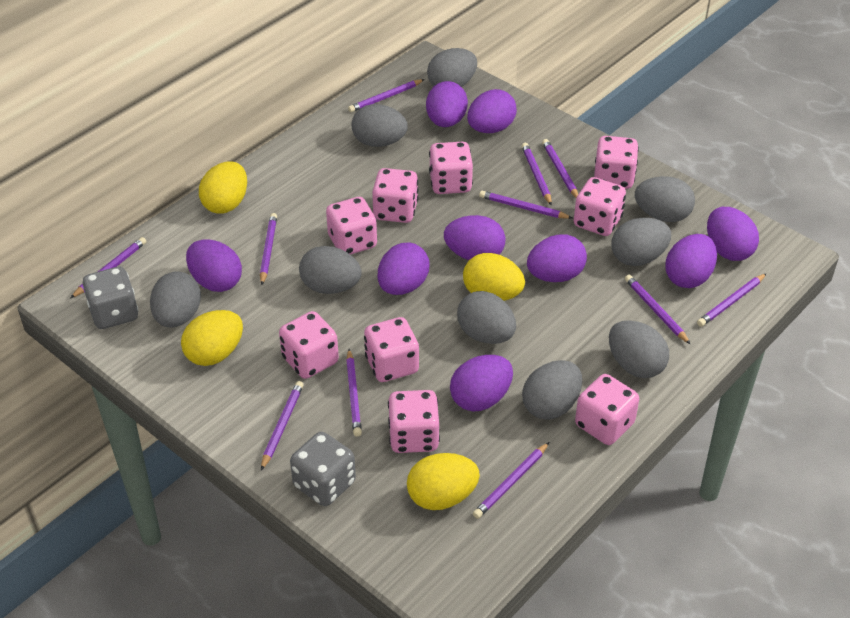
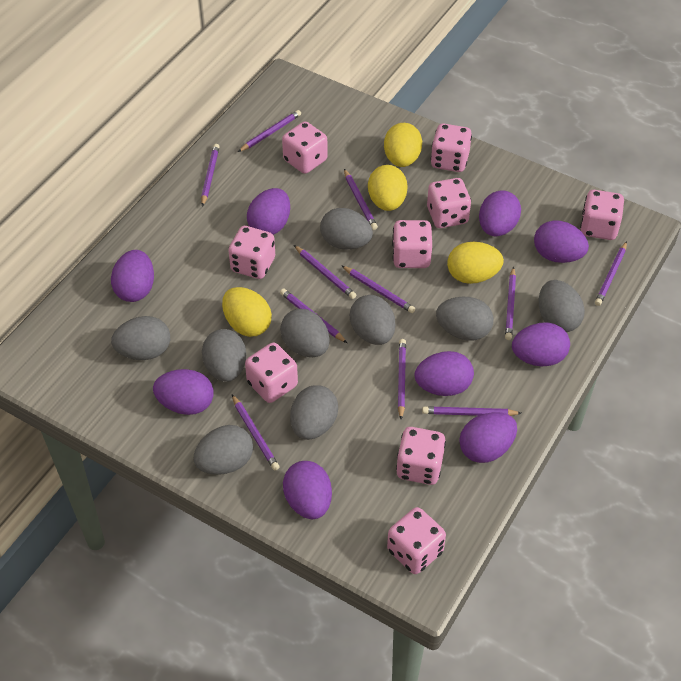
grey dice: 2 -> 0

